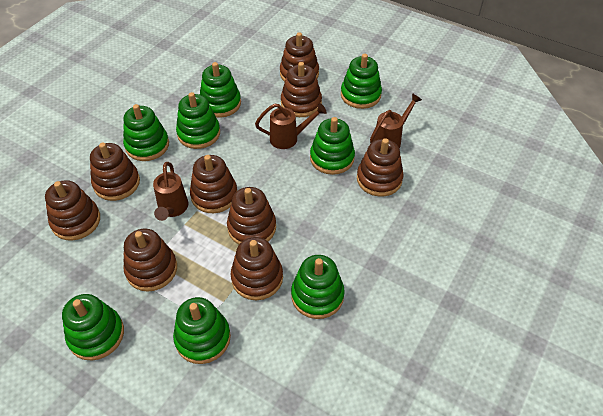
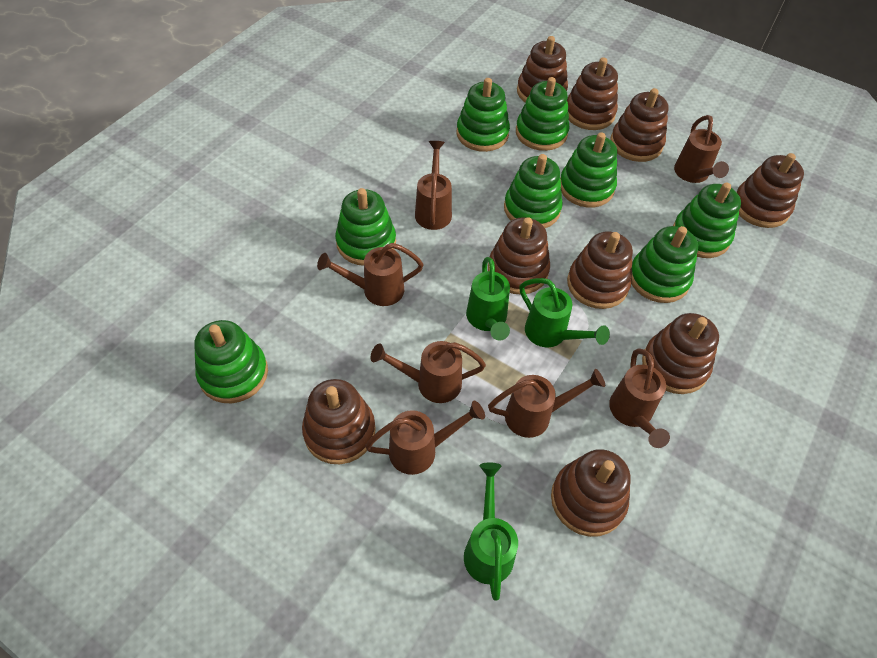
brown watering can: 3 -> 7
green watering can: 0 -> 3

